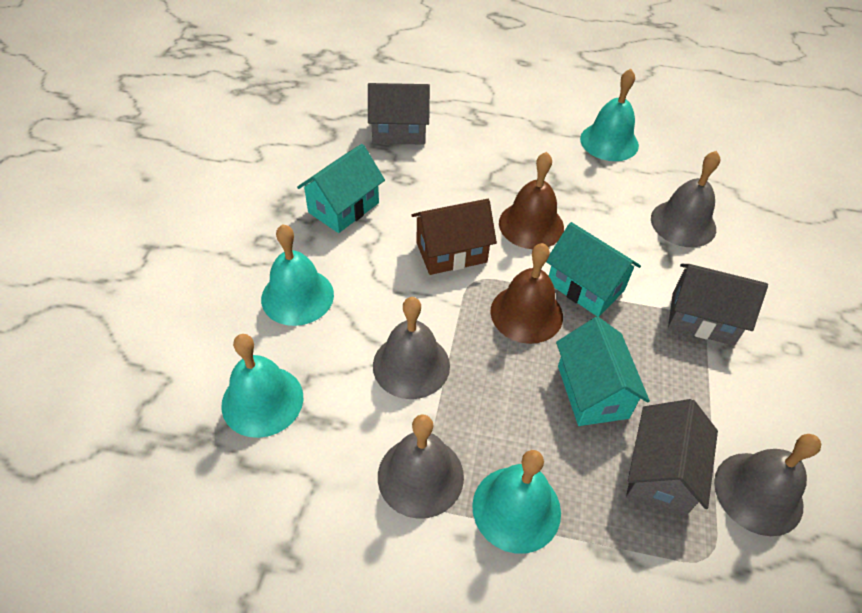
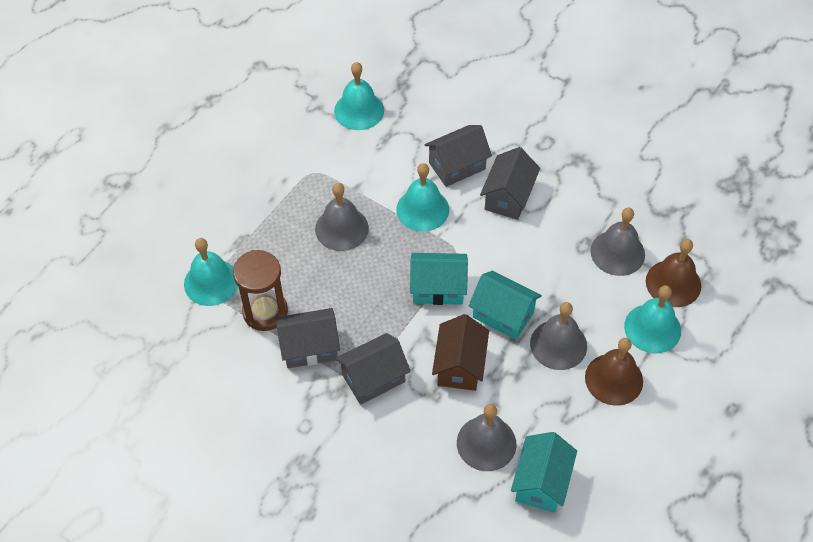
brown hourglass: 0 -> 1
grey house: 3 -> 4

